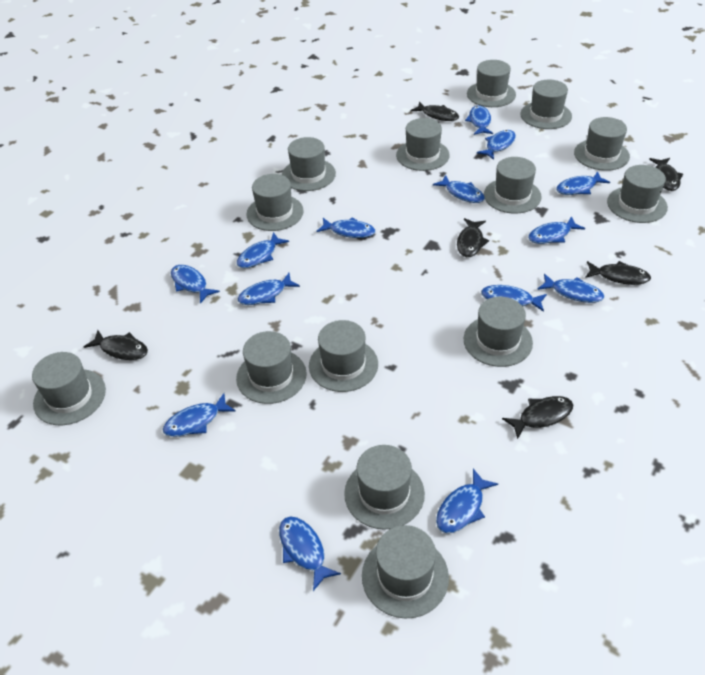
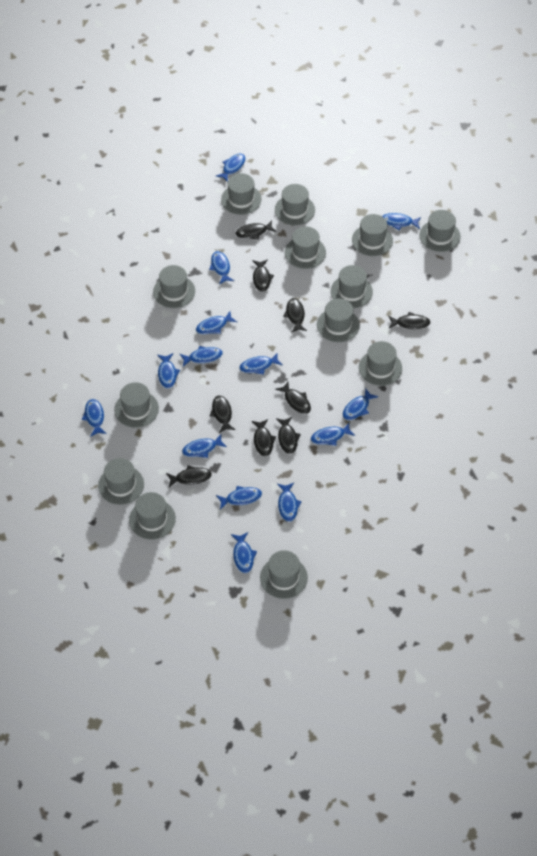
black fish: 6 -> 9
grey hat: 14 -> 13

